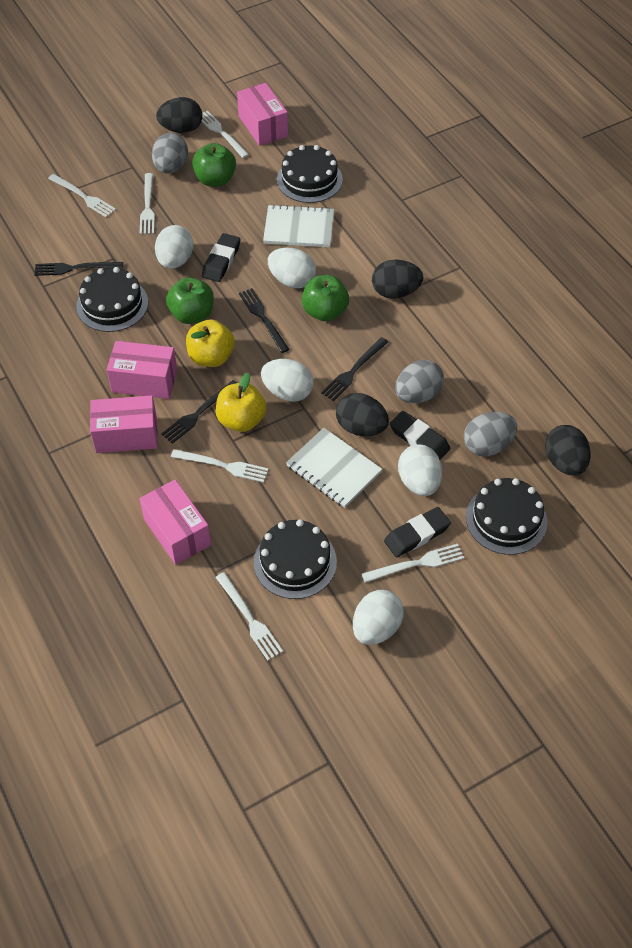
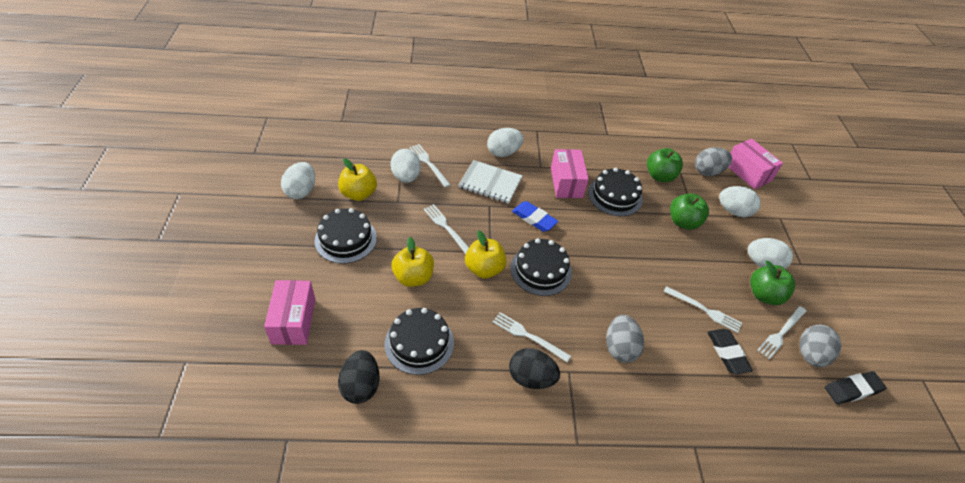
black egg: 4 -> 2
black eraser: 3 -> 2
black fork: 4 -> 0
blue eraser: 0 -> 1
pink box: 4 -> 3
white fork: 6 -> 5
white notebook: 2 -> 1
yellow apple: 2 -> 3

